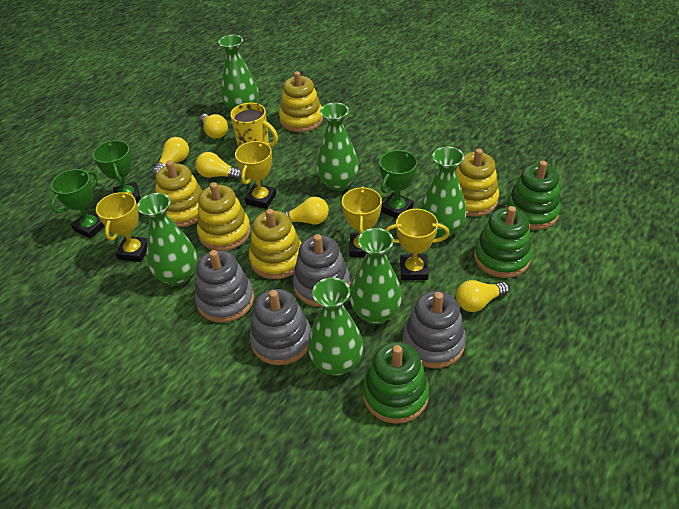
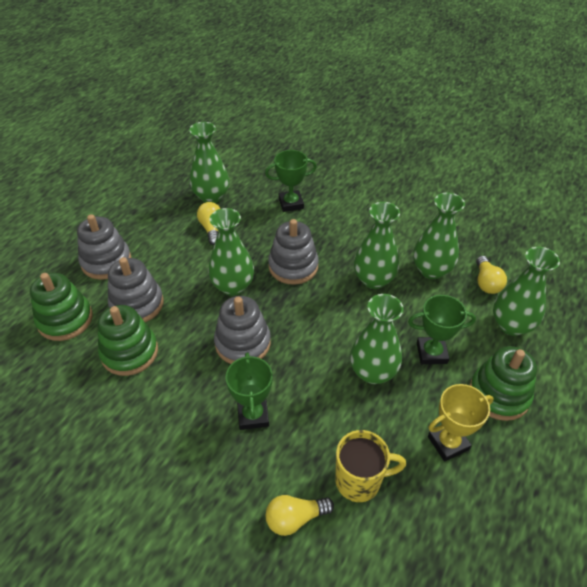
yellow light bulb: 5 -> 3
yellow stacking toy: 5 -> 0
yellow trophy: 4 -> 1

